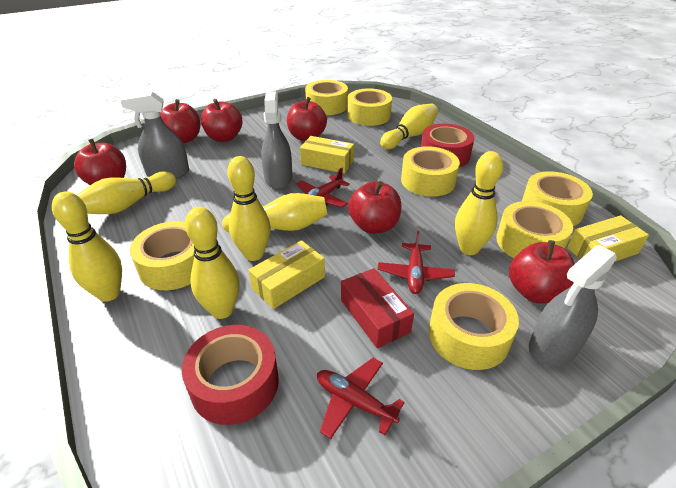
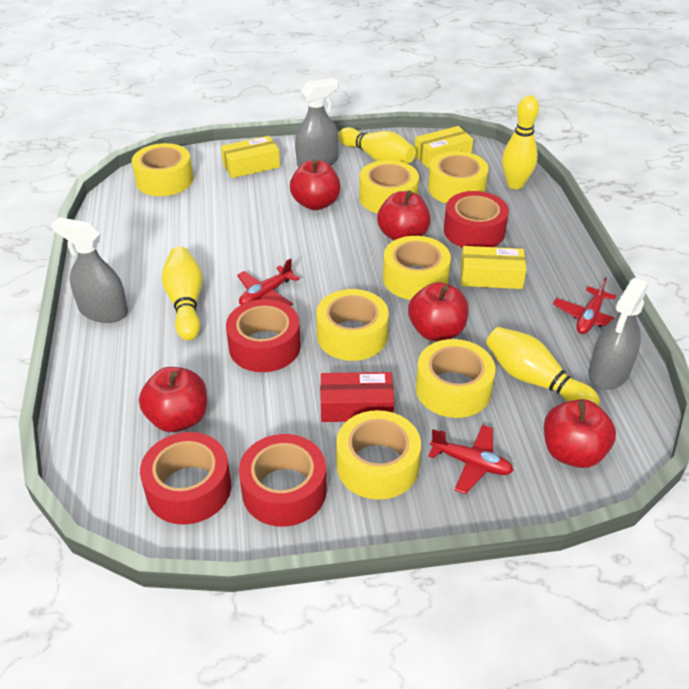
red apple: 6 -> 5
red tape: 2 -> 4
yellow bowling pin: 7 -> 4

